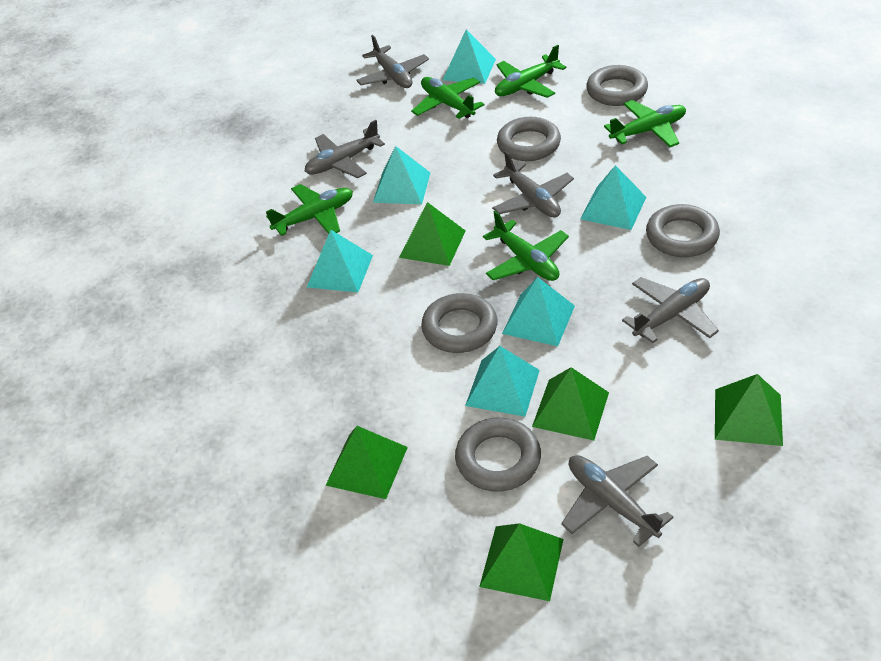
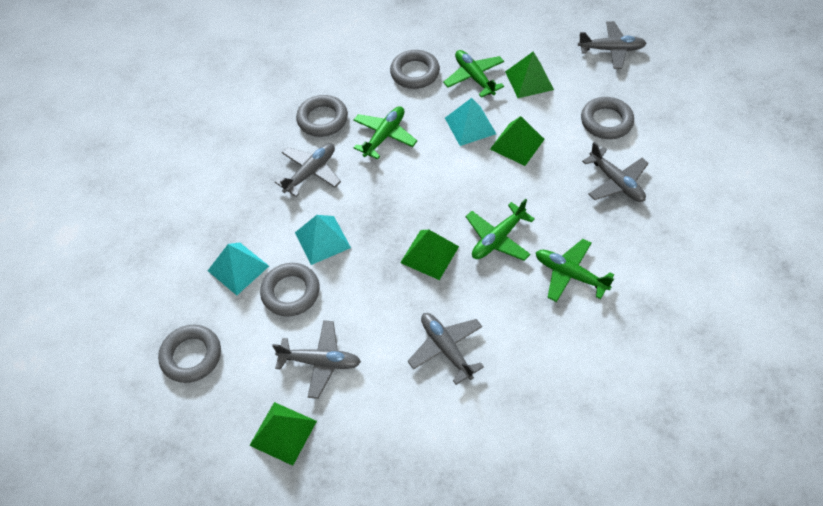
green plane: 5 -> 4
green pyramid: 5 -> 4
turquoise pyramid: 6 -> 3

